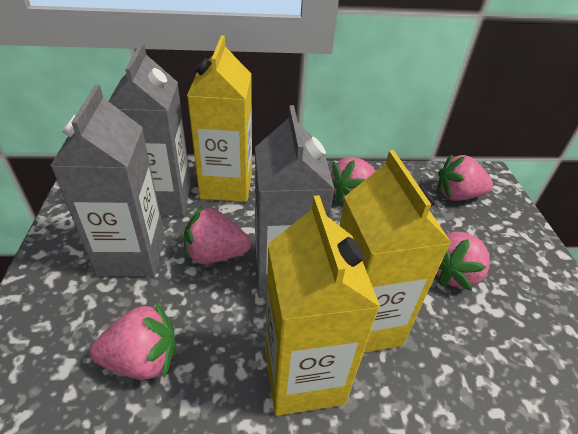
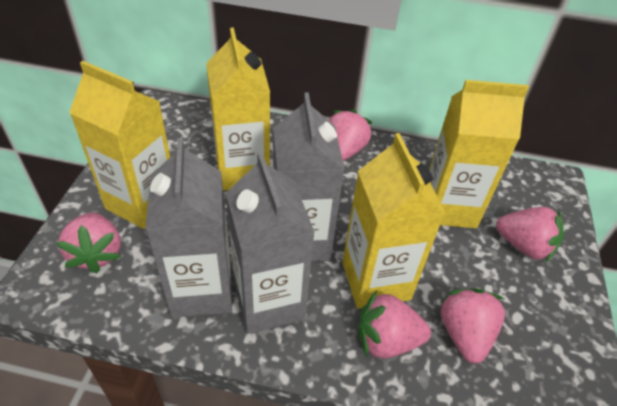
yellow carton: 3 -> 4

